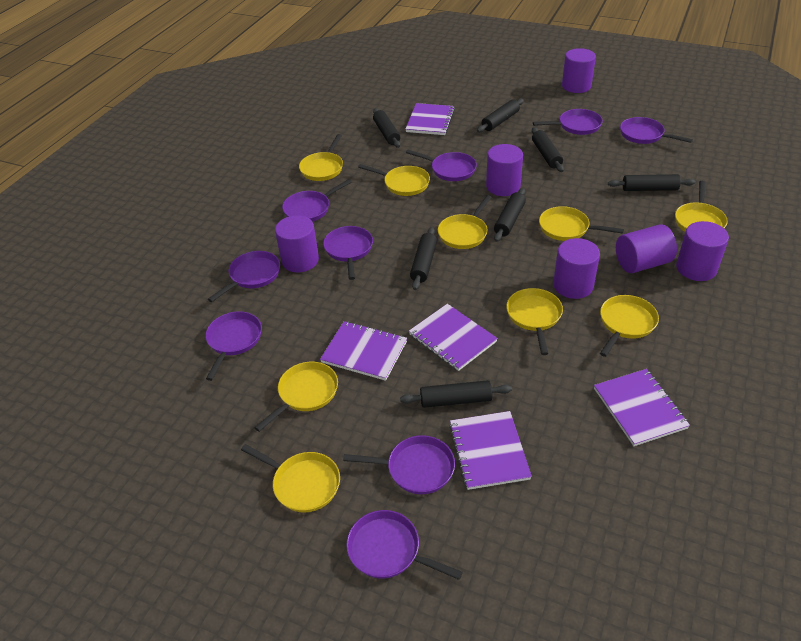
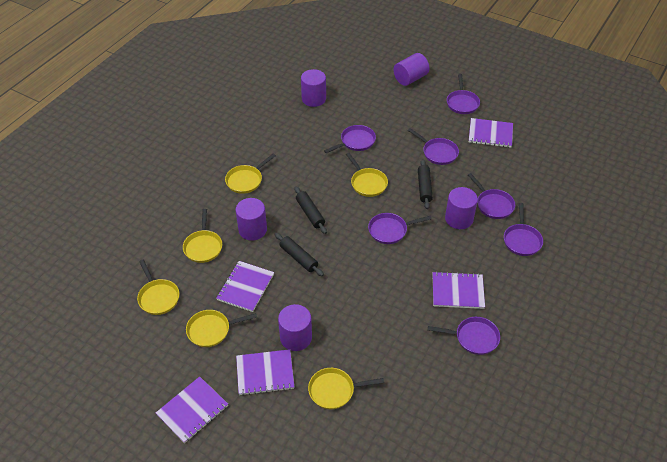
black rolling pin: 7 -> 3
purple cylinder: 6 -> 5
purple pan: 9 -> 7
yellow pan: 9 -> 6

